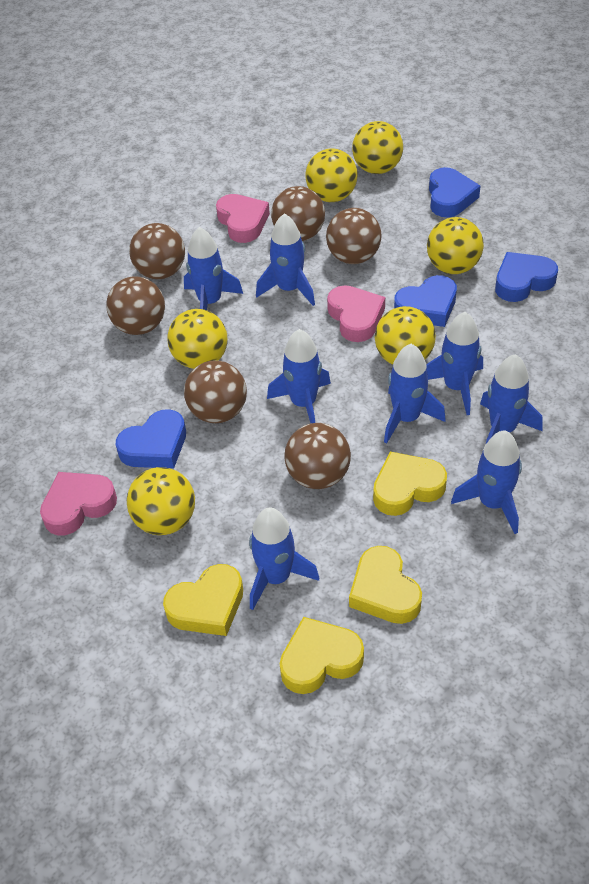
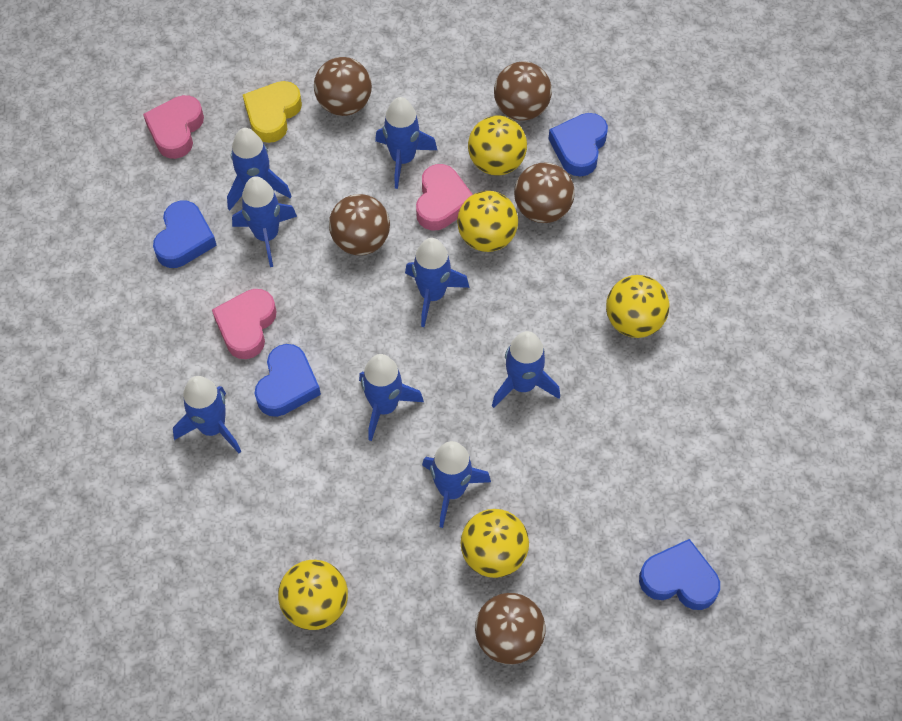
brown ball: 6 -> 5
yellow ball: 6 -> 5
yellow heart: 4 -> 1

